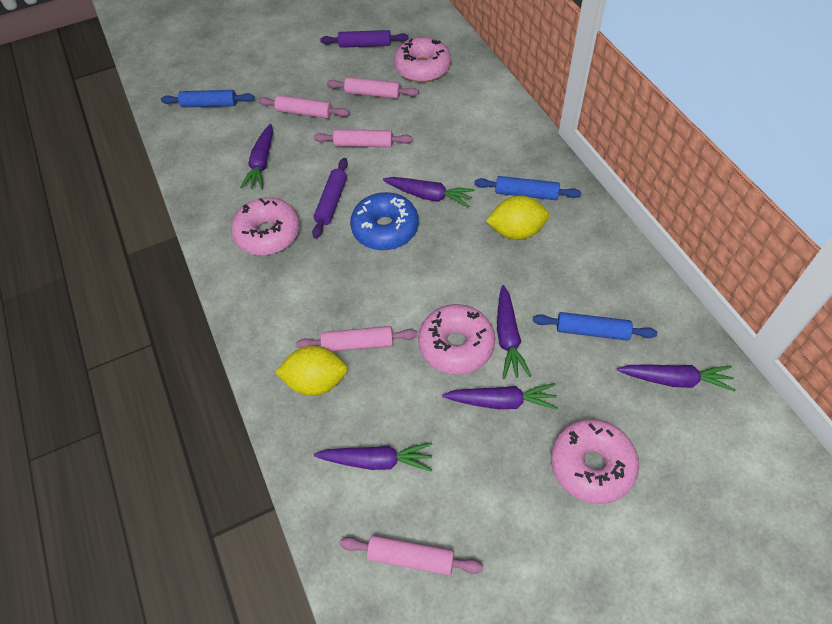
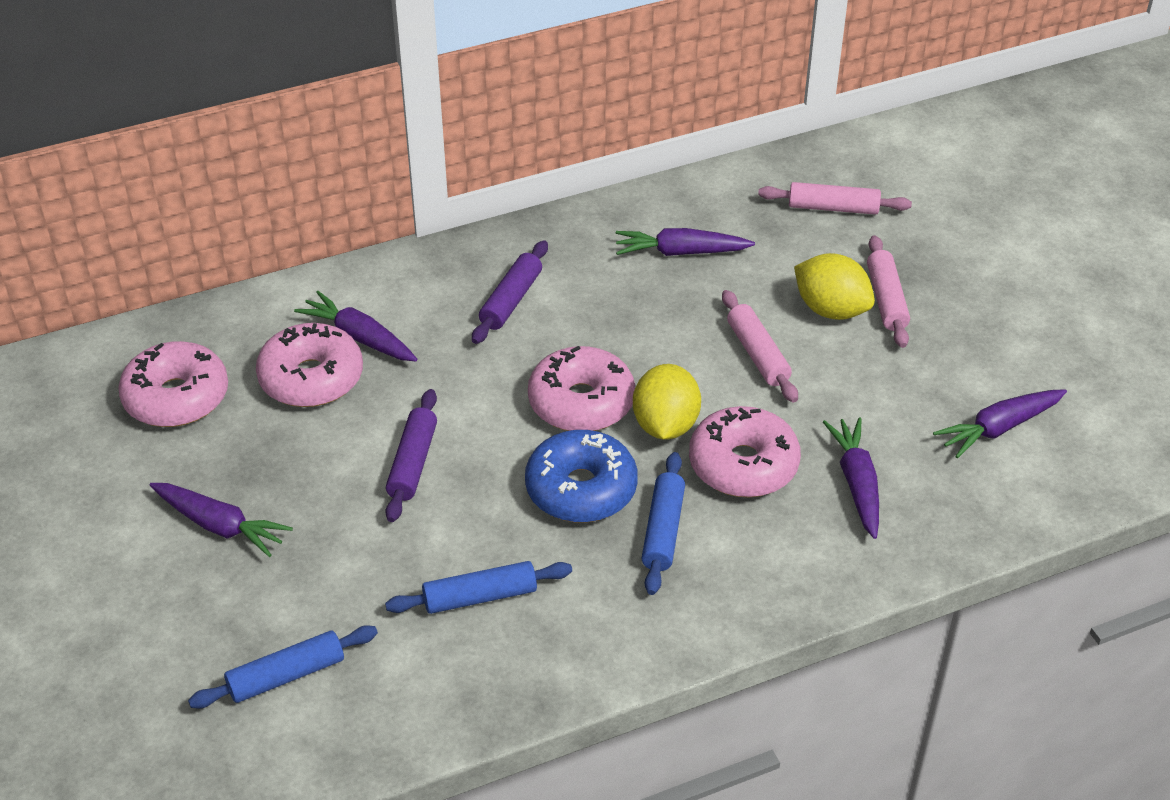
pink rolling pin: 5 -> 3
purple carrot: 6 -> 5

